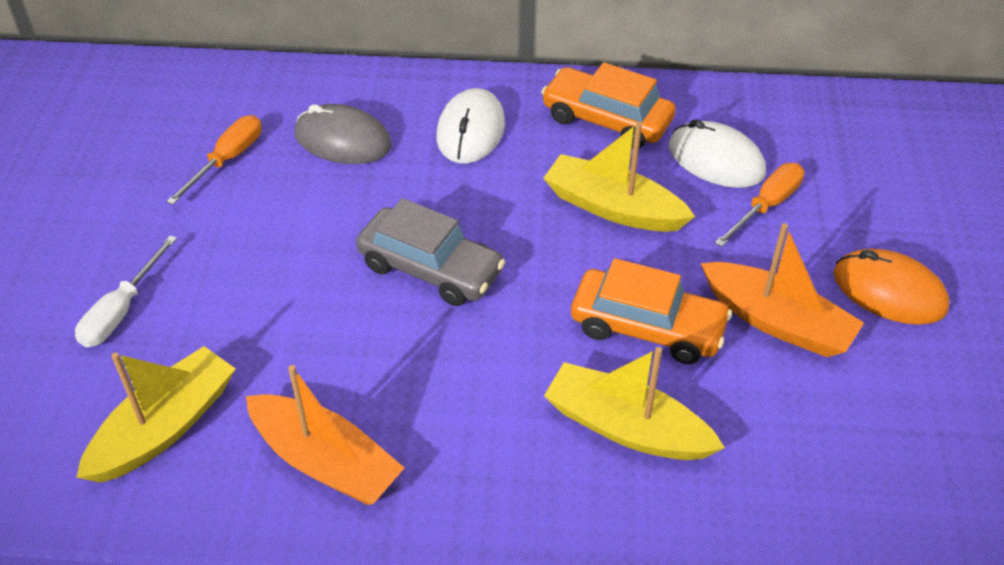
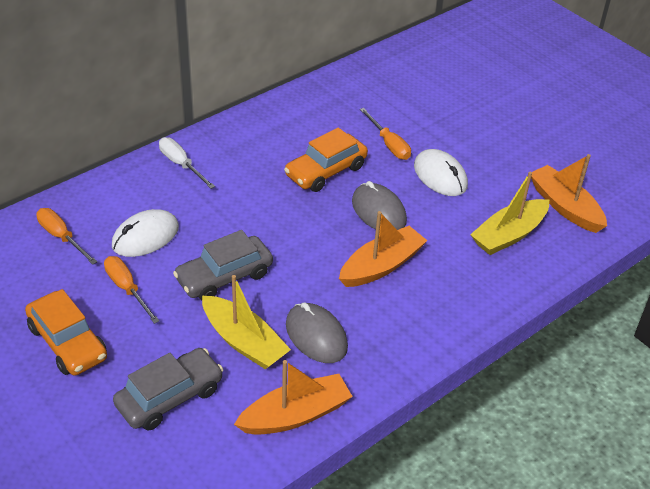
grey car: 1 -> 2
grey mouse: 1 -> 2
orange boat: 2 -> 3
orange mouse: 1 -> 0
orange screwdriver: 2 -> 3
yellow boat: 3 -> 2

